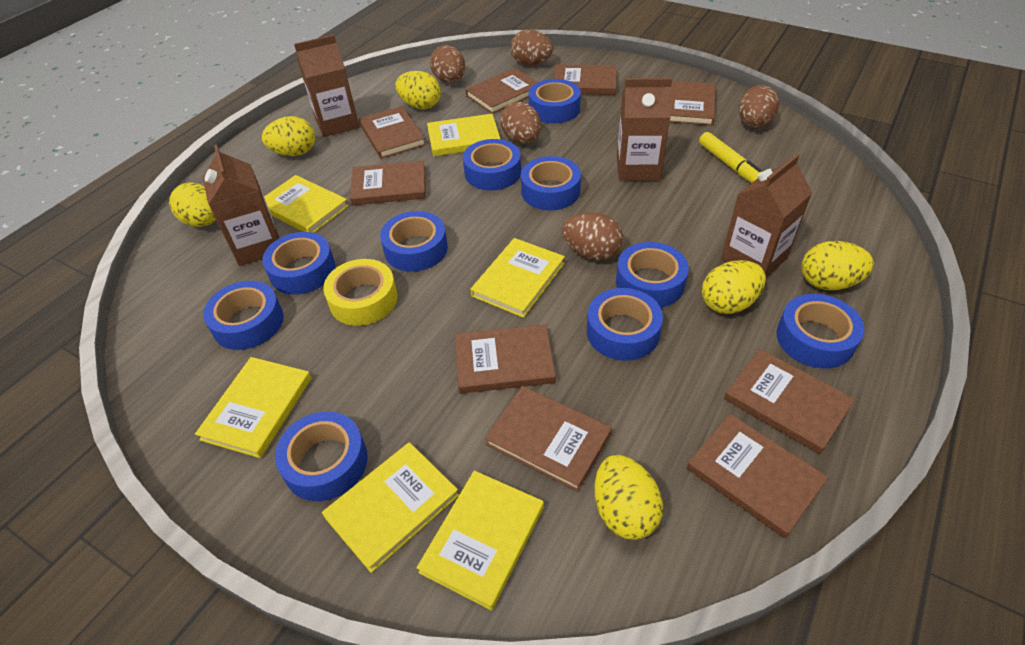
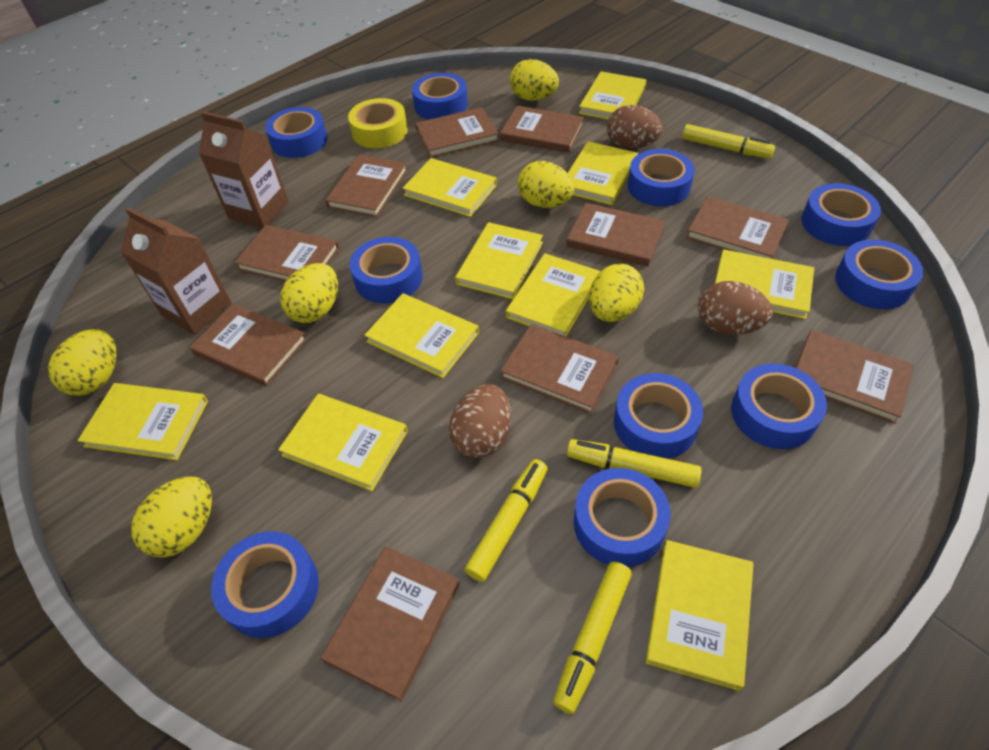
brown book: 9 -> 10
brown carton: 4 -> 2
brown egg: 5 -> 3
yellow book: 6 -> 10
yellow marker: 1 -> 4

